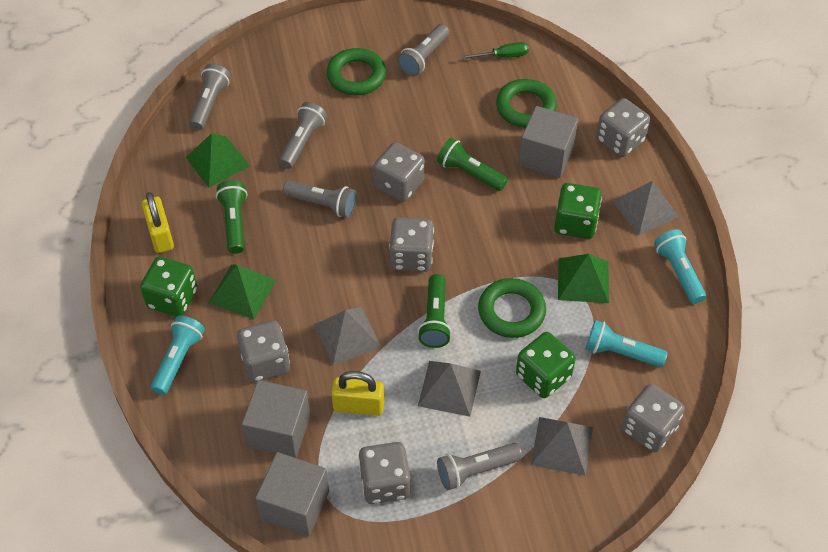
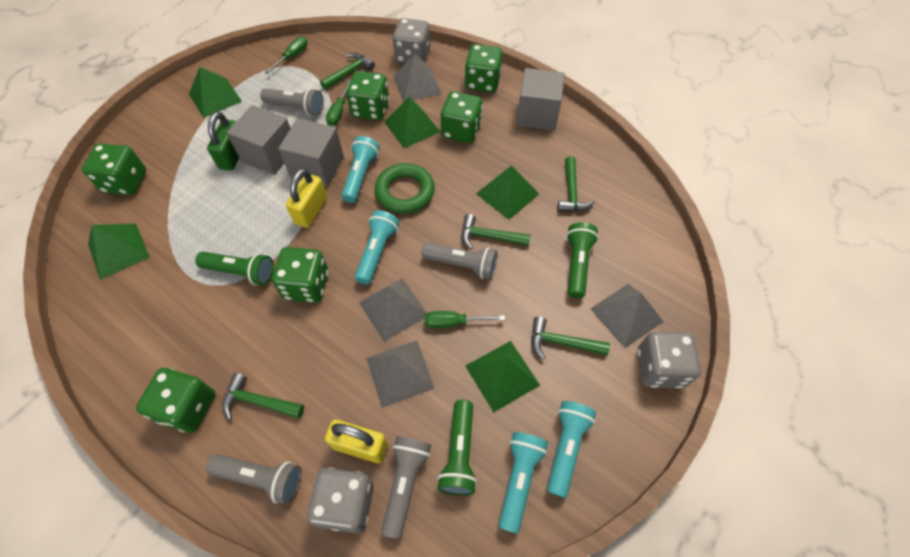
green dice: 3 -> 6
green hammer: 0 -> 5
green padlock: 0 -> 1
green pyramid: 3 -> 5
green ring: 3 -> 1
green screwdriver: 1 -> 3
grey dice: 6 -> 3
grey flashlight: 5 -> 4
turquoise flashlight: 3 -> 4

